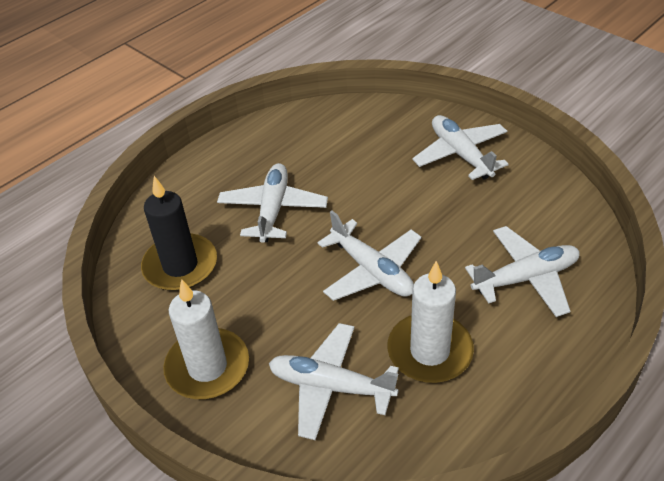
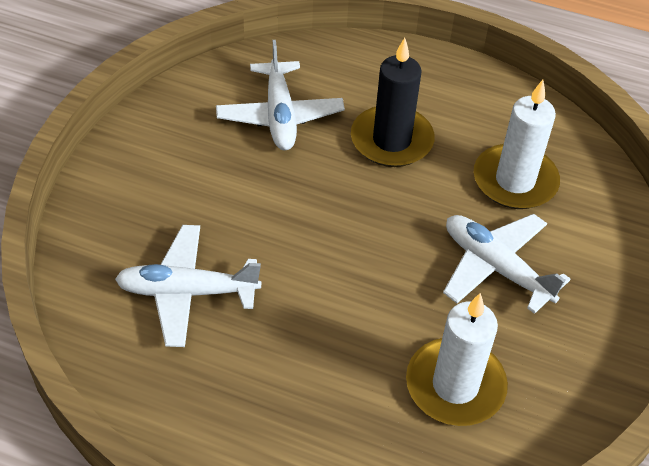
white plane: 5 -> 3

